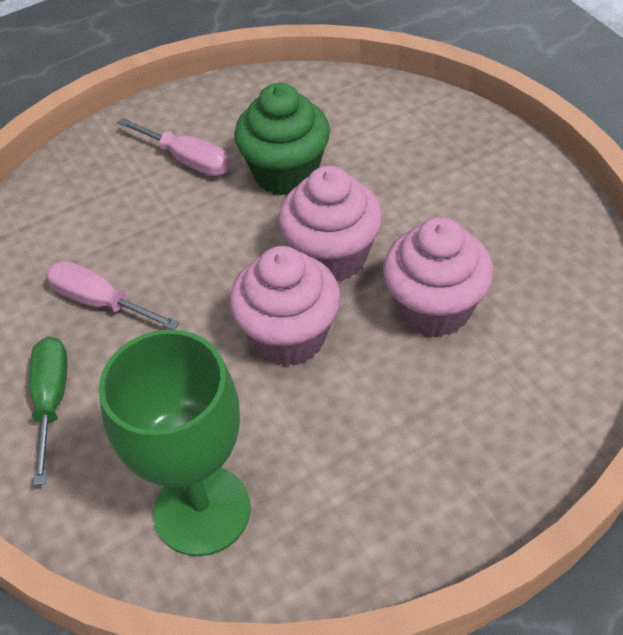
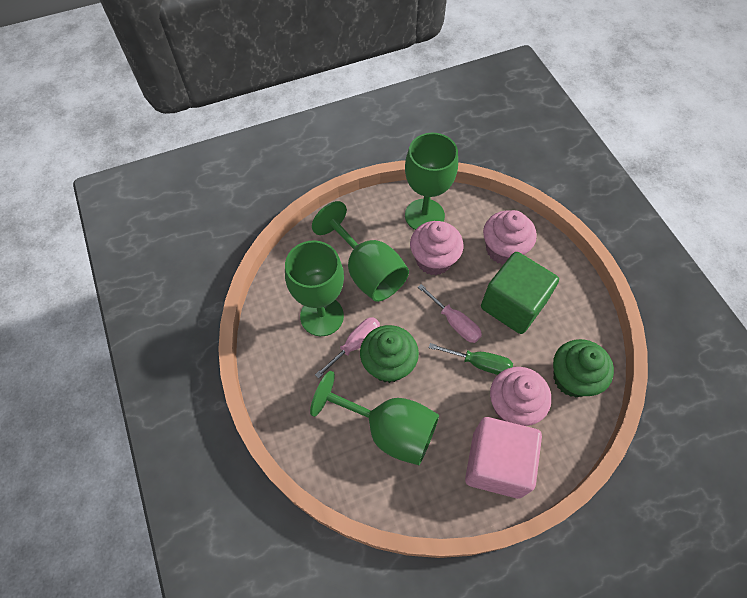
green cube: 0 -> 1
green cupcake: 1 -> 2
green goblet: 1 -> 4
pink cube: 0 -> 1

